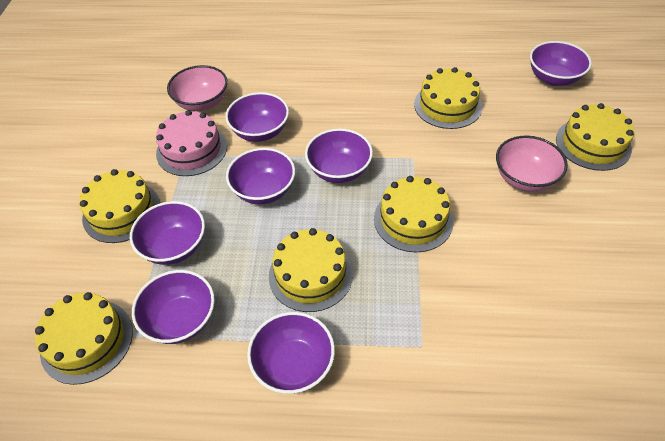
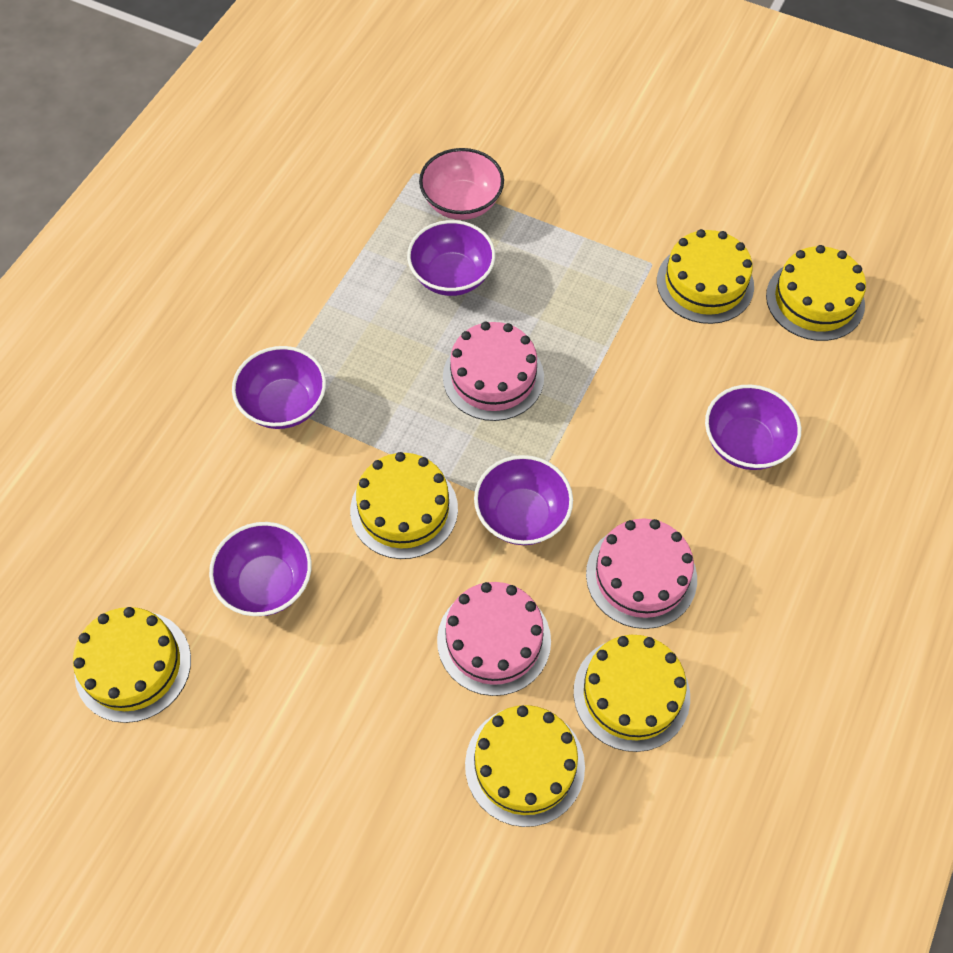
pink bowl: 2 -> 1
pink cake: 1 -> 3
purple bowl: 7 -> 5

